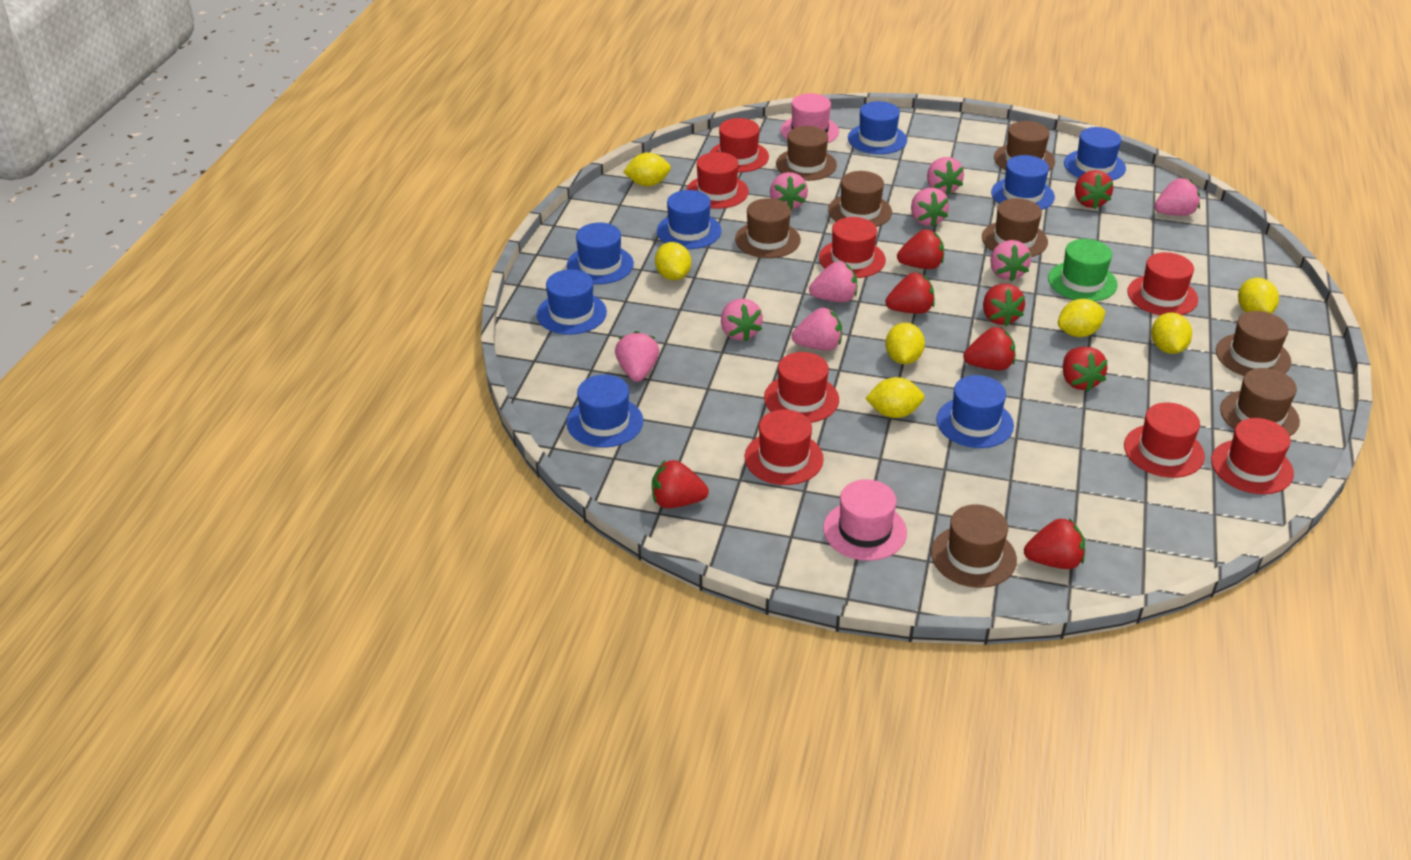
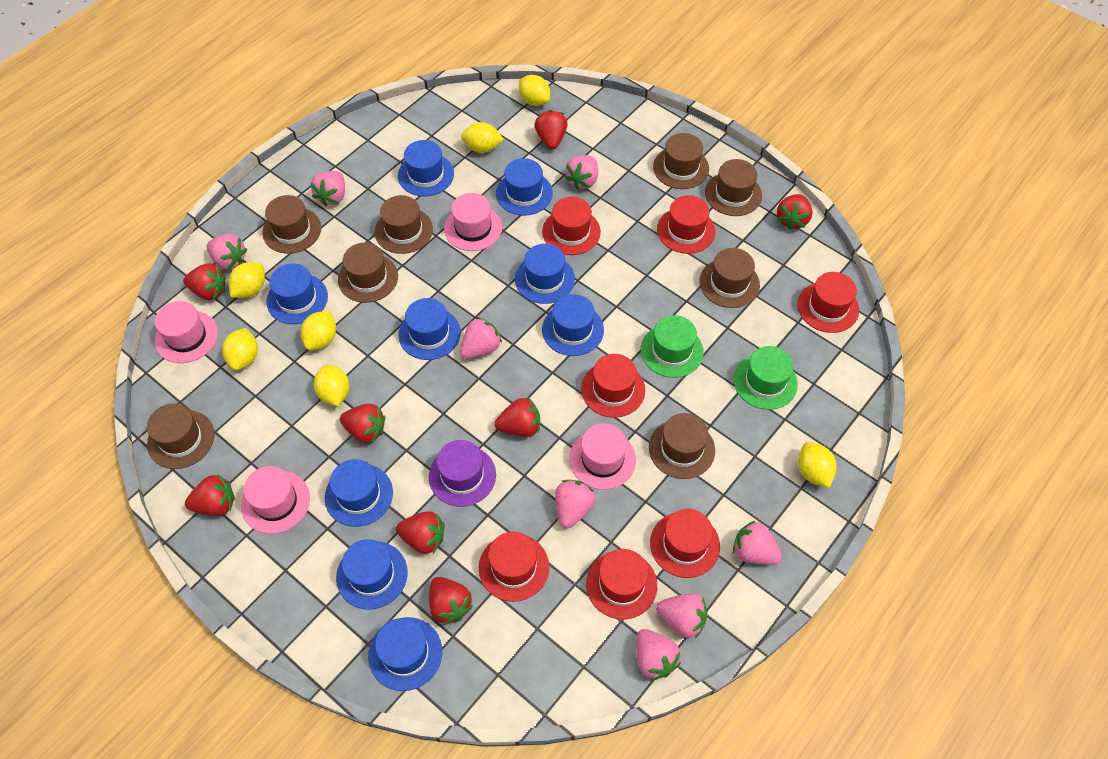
blue hat: 8 -> 9
green hat: 1 -> 2
pink hat: 2 -> 4
pink strawberry: 9 -> 8
purple hat: 0 -> 1
red hat: 8 -> 7

